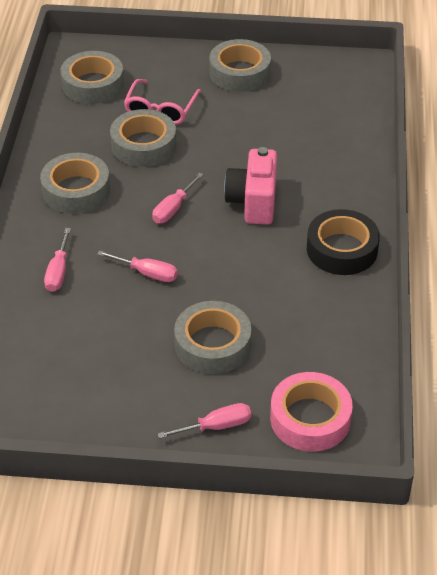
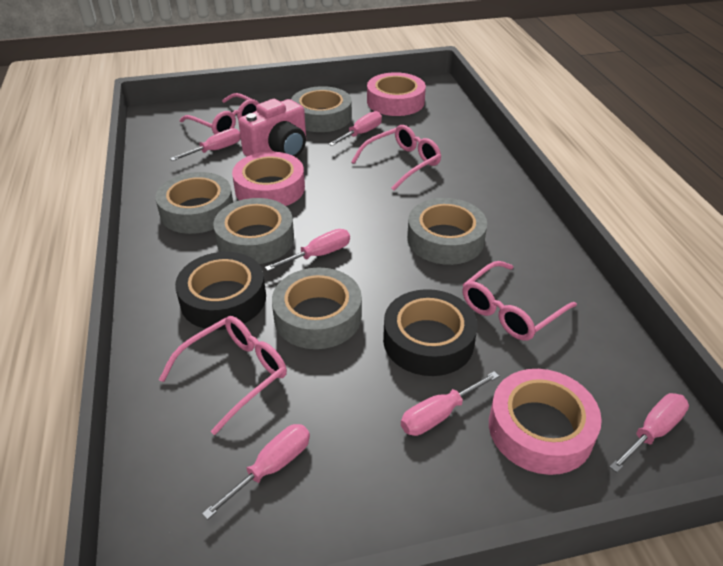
black tape: 1 -> 2
pink glasses: 1 -> 4
pink screwdriver: 4 -> 6
pink tape: 1 -> 3

